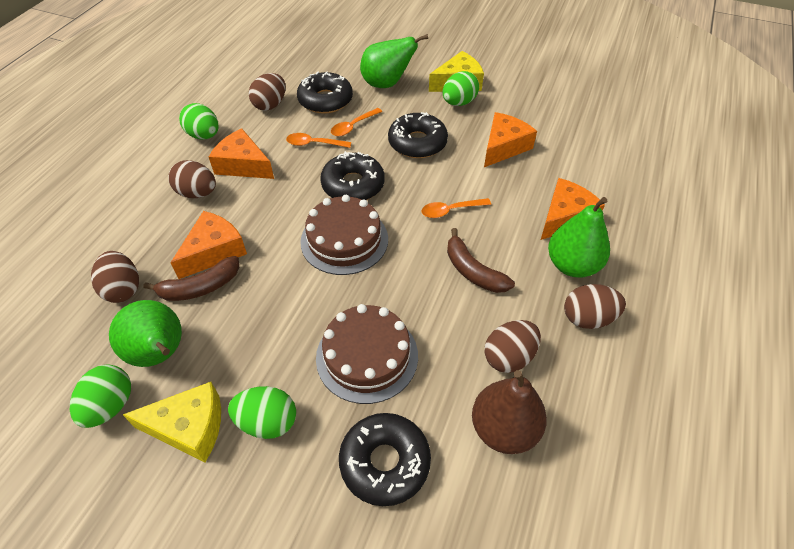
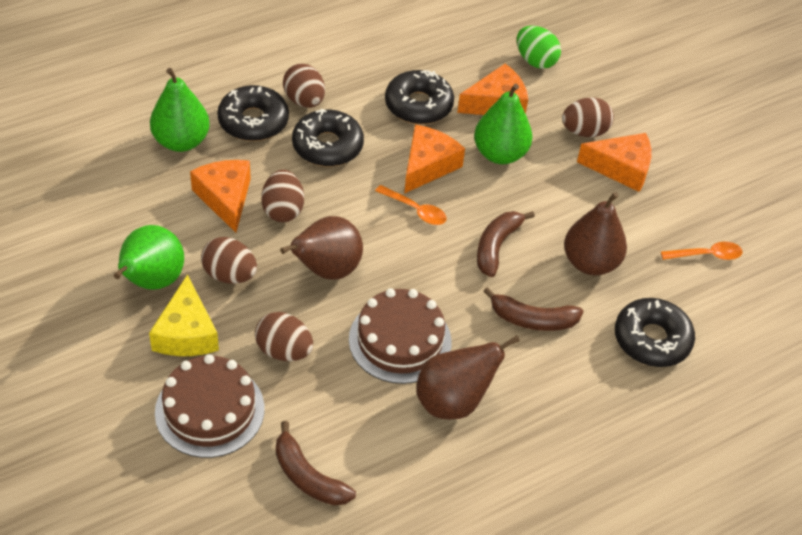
brown banana: 2 -> 3
brown pear: 1 -> 3
green egg: 4 -> 1
orange spoon: 3 -> 2
yellow cheese: 2 -> 1

